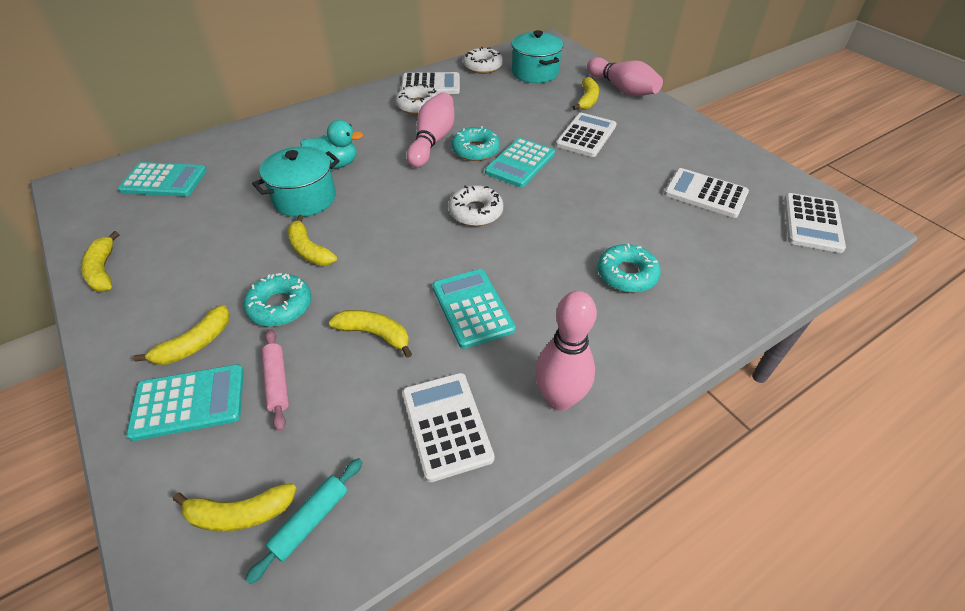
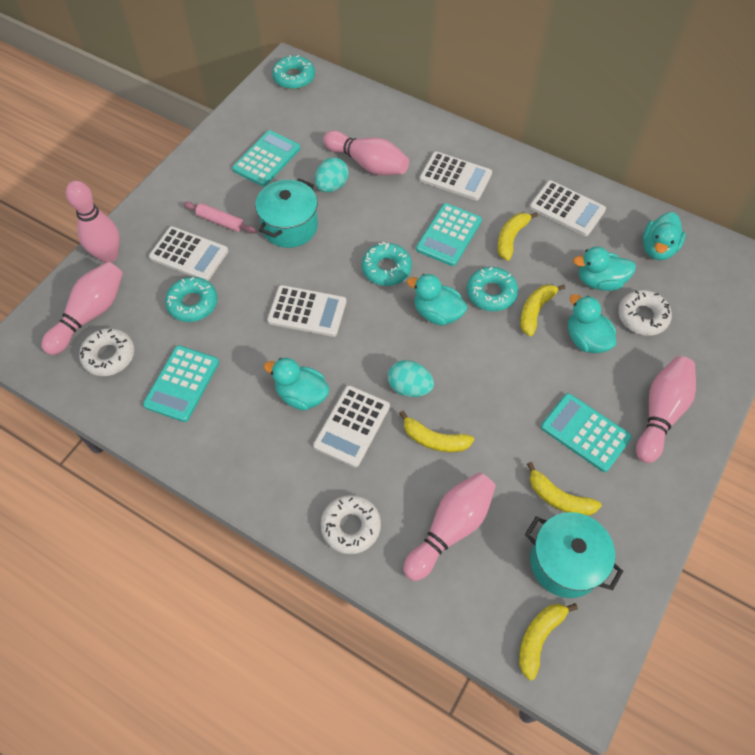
pink bowling pin: 3 -> 5
turquoise donut: 3 -> 4
turquoise duck: 1 -> 5
turquoise egg: 0 -> 2
turquoise rolling pin: 1 -> 0
yellow banana: 6 -> 5

